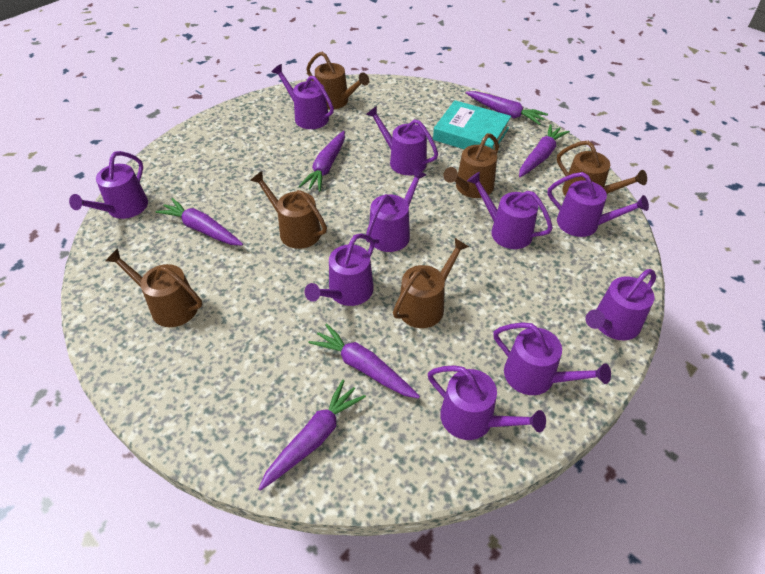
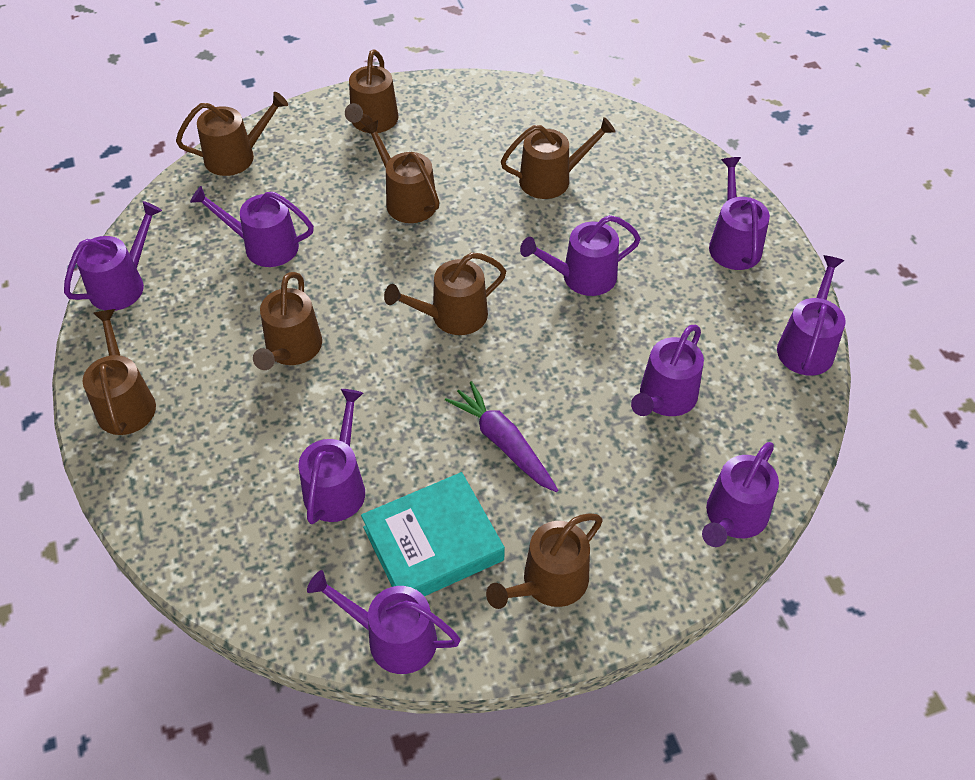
brown watering can: 6 -> 8
purple carrot: 6 -> 1
purple watering can: 10 -> 9

